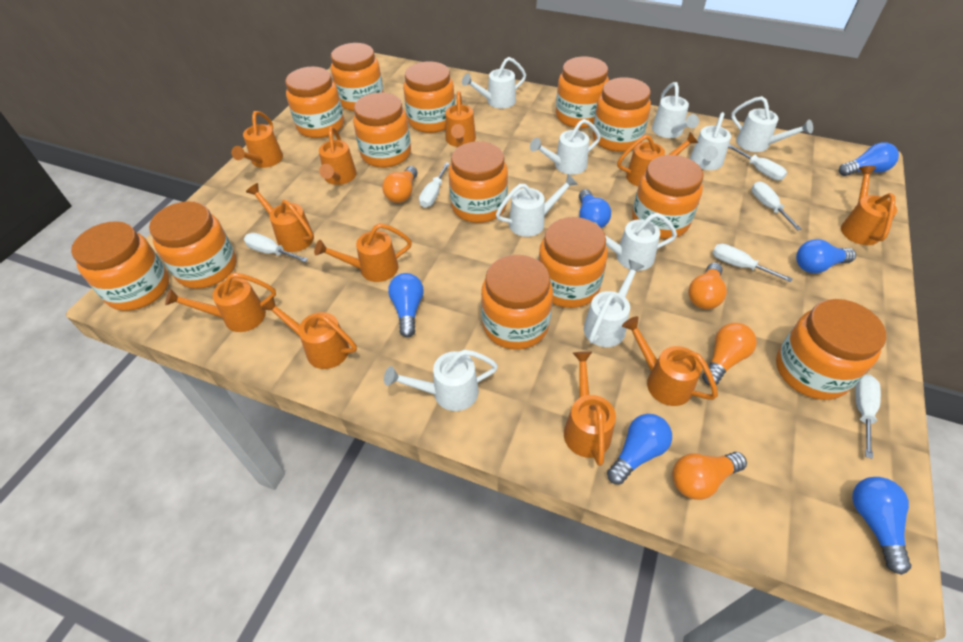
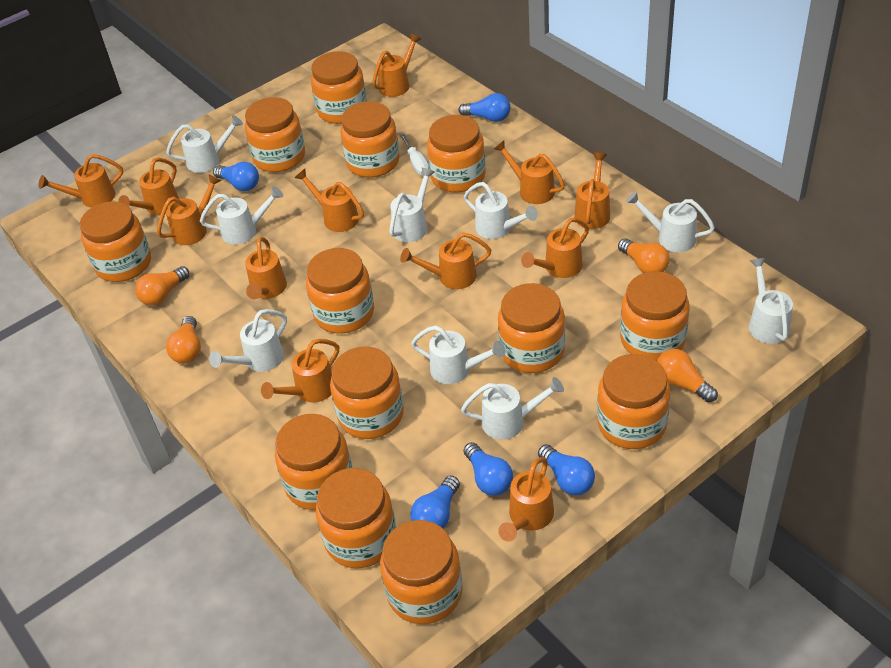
blue light bulb: 6 -> 5
orange watering can: 11 -> 12
white screwdriver: 6 -> 1

